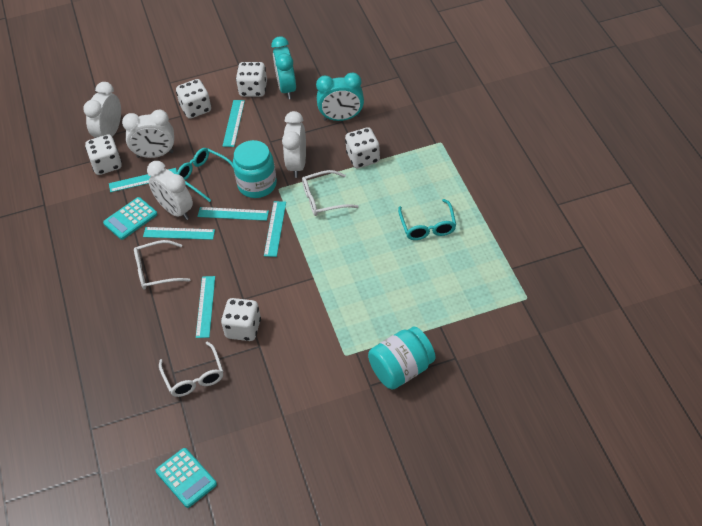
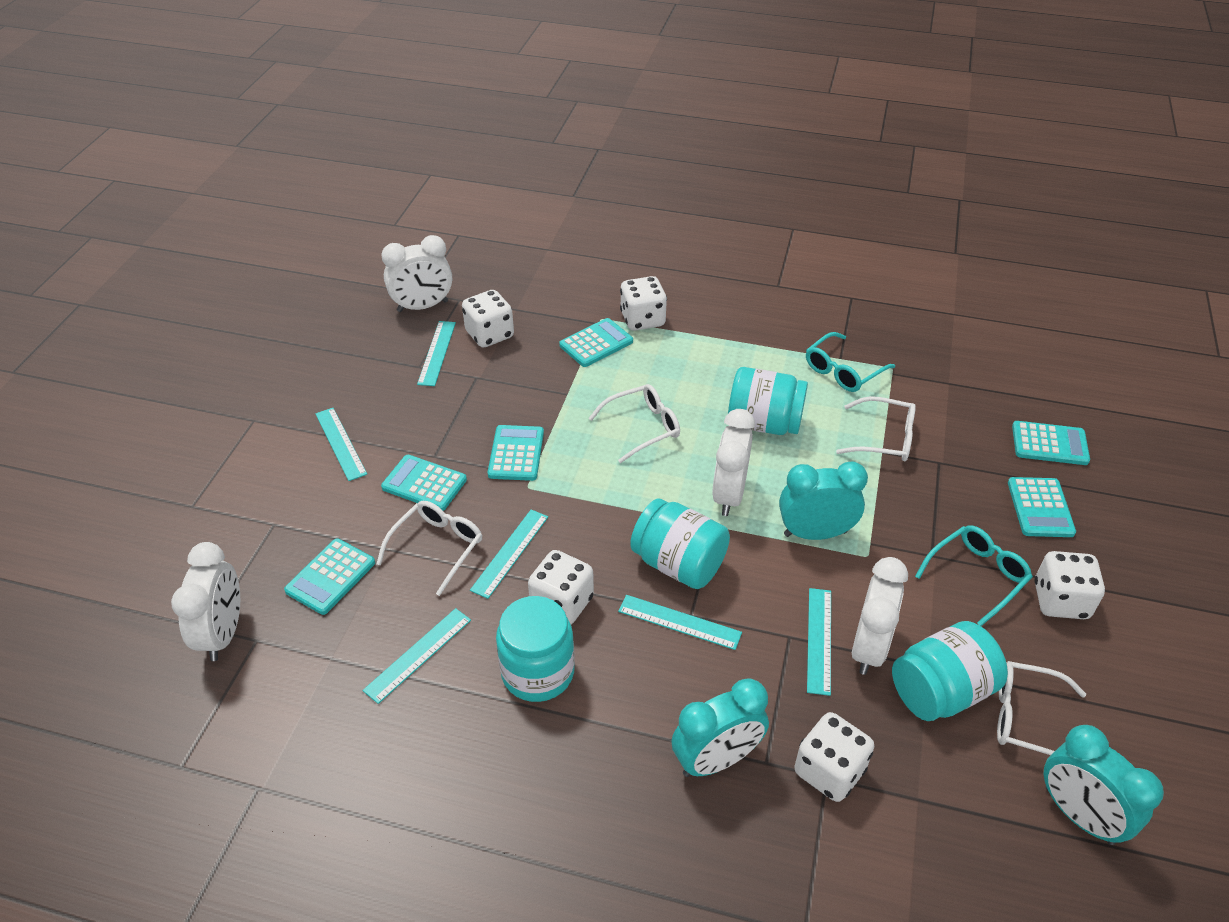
turquoise calculator: 2 -> 6
turquoise clock: 2 -> 3
turquoise jar: 2 -> 4
white glasses: 3 -> 4

